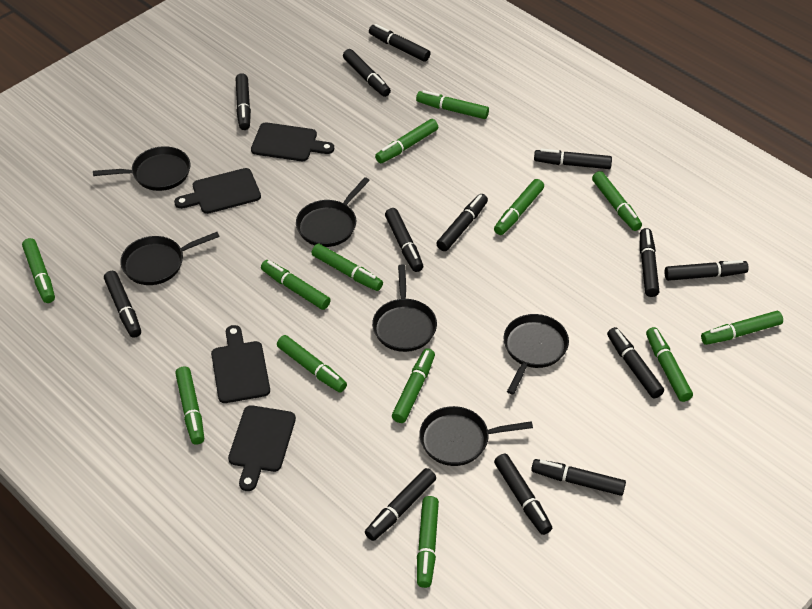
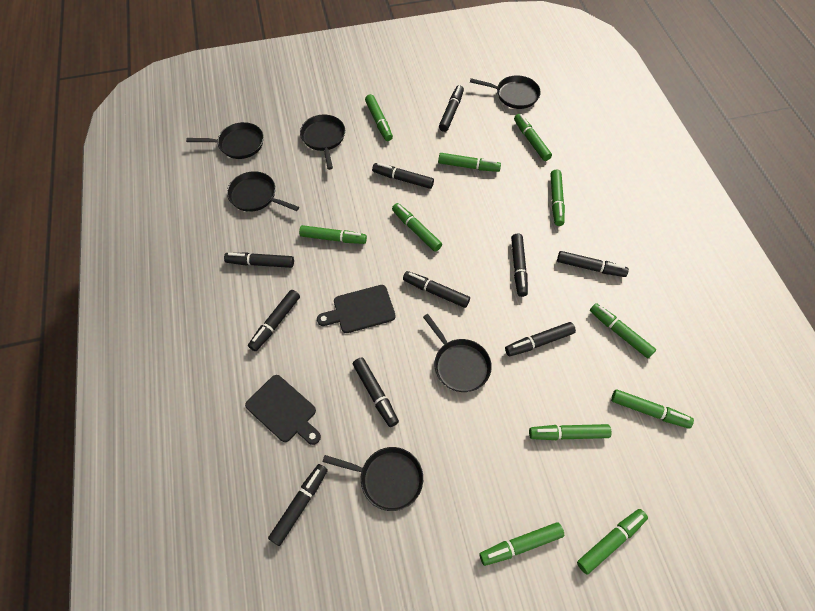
black cutting board: 4 -> 2
black marker: 13 -> 10
green marker: 13 -> 11

